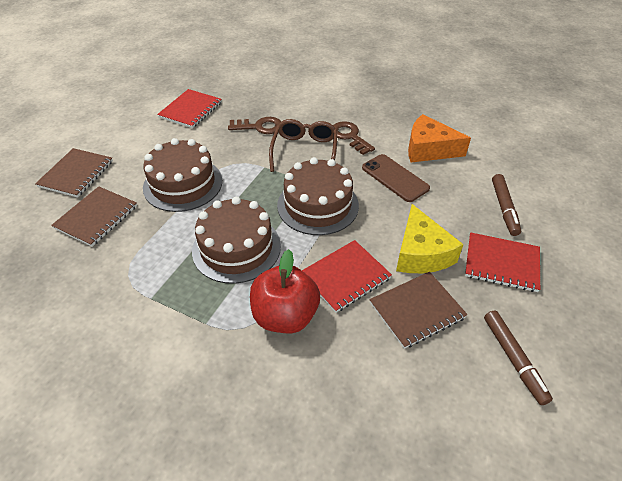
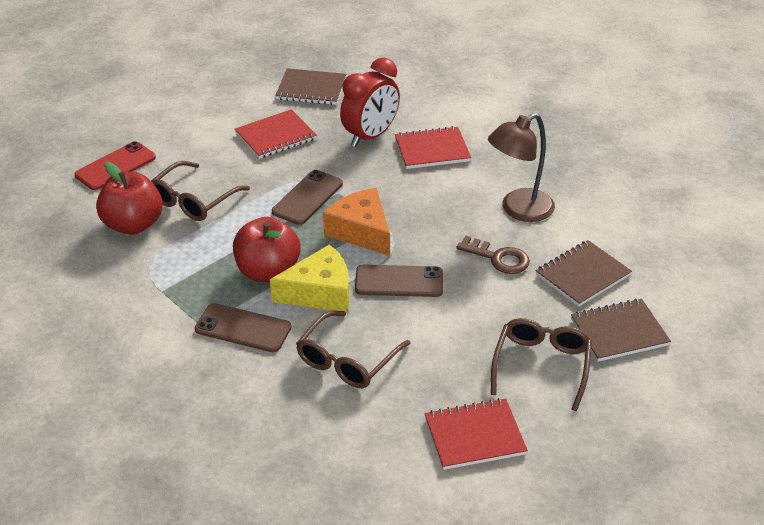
brown cake: 3 -> 0
brown glasses: 1 -> 3
brown key: 2 -> 1
brown lamp: 0 -> 1
brown marker: 2 -> 0
brown phone: 1 -> 3
red apple: 1 -> 2
red clock: 0 -> 1
red phone: 0 -> 1

